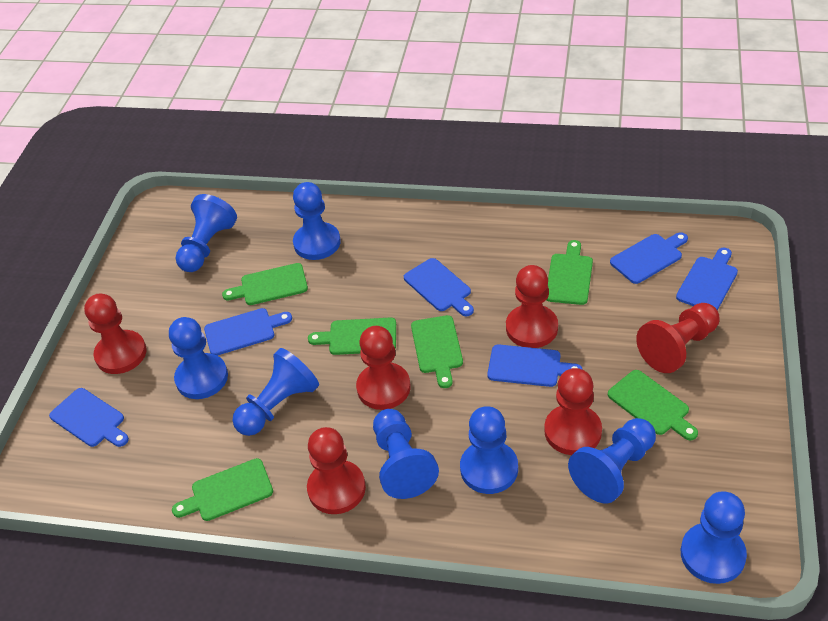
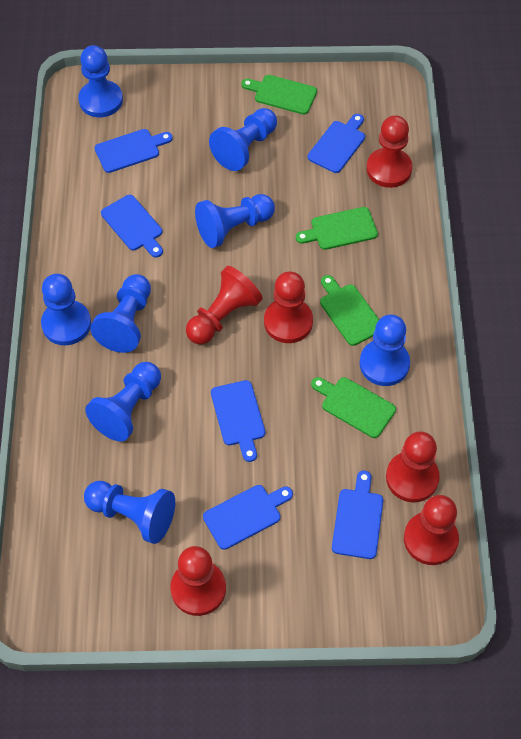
green cutting board: 6 -> 4

